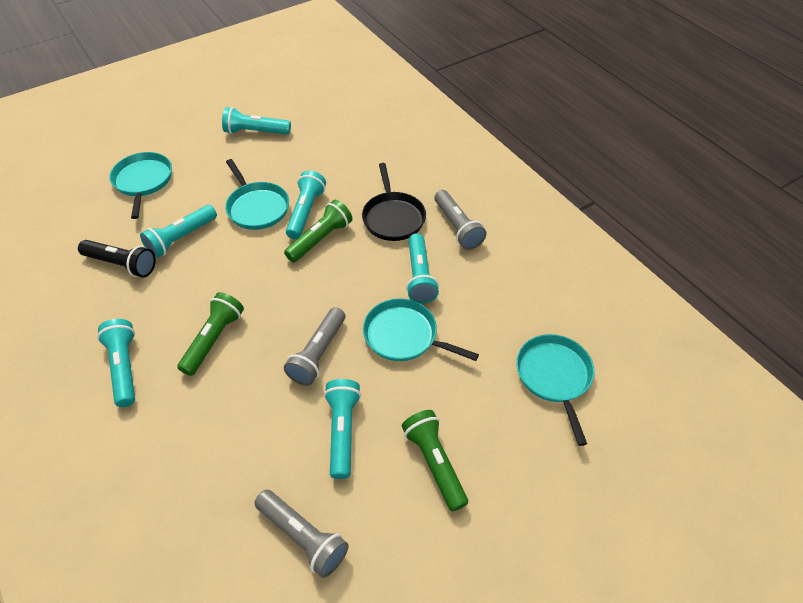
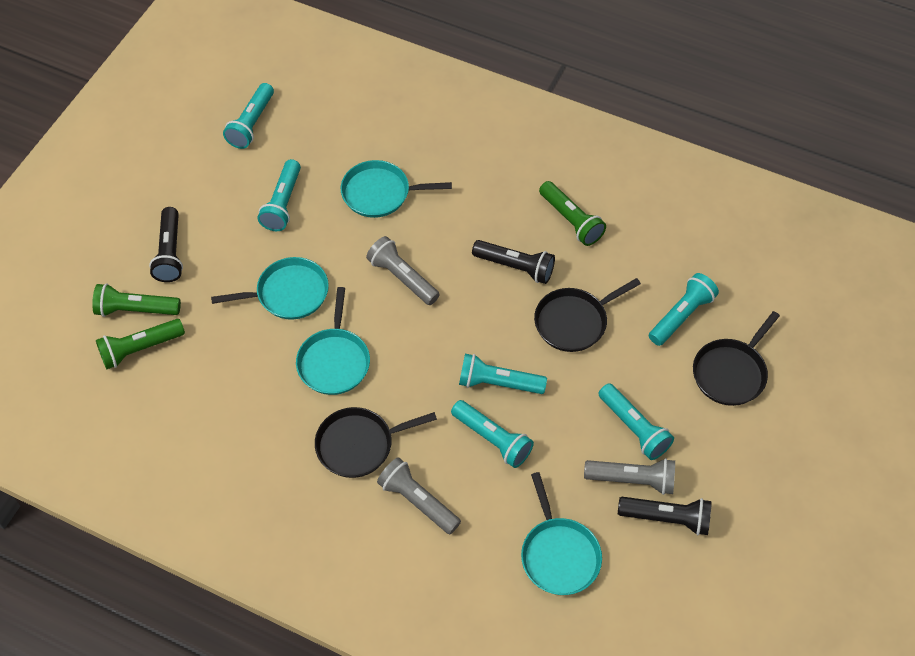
black flashlight: 1 -> 3
black pan: 1 -> 3

